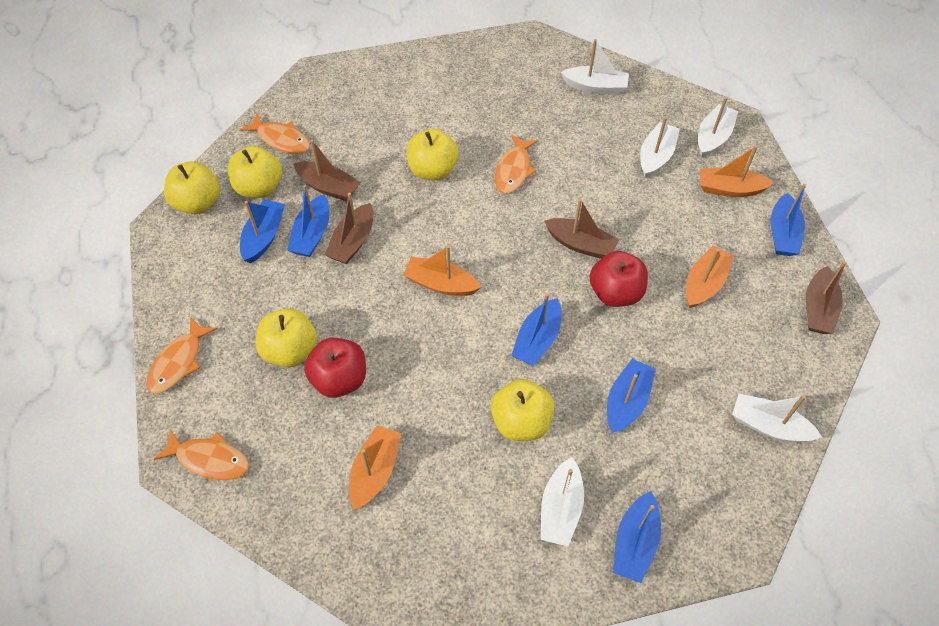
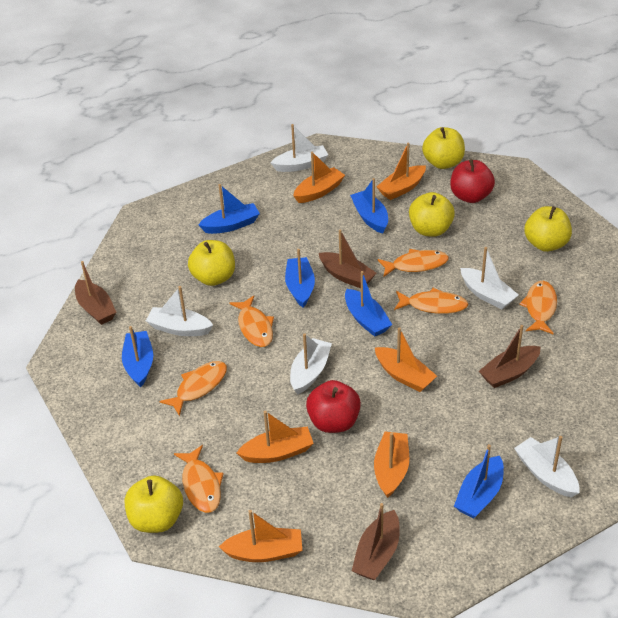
orange boat: 4 -> 6
orange fish: 4 -> 6

